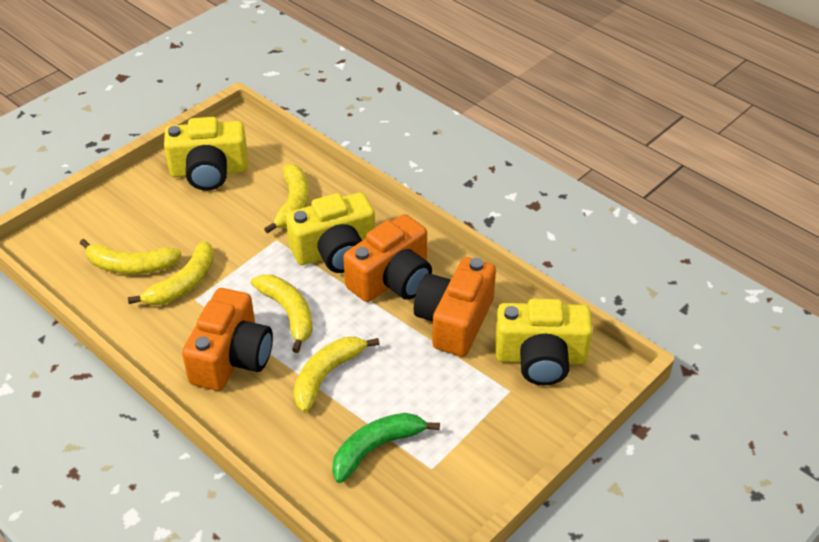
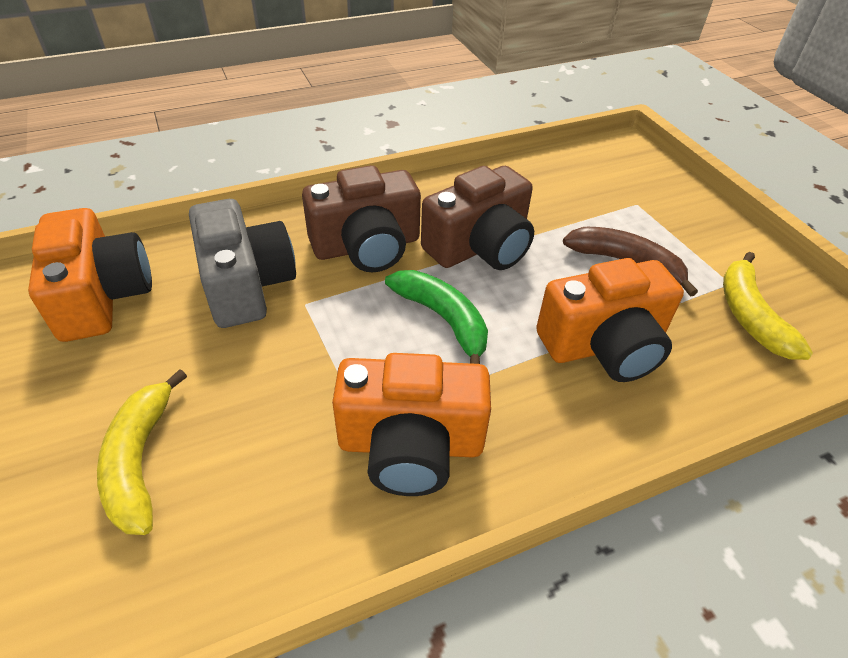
brown banana: 0 -> 1
brown camera: 0 -> 2
grey camera: 0 -> 1
yellow banana: 5 -> 2
yellow camera: 3 -> 0

